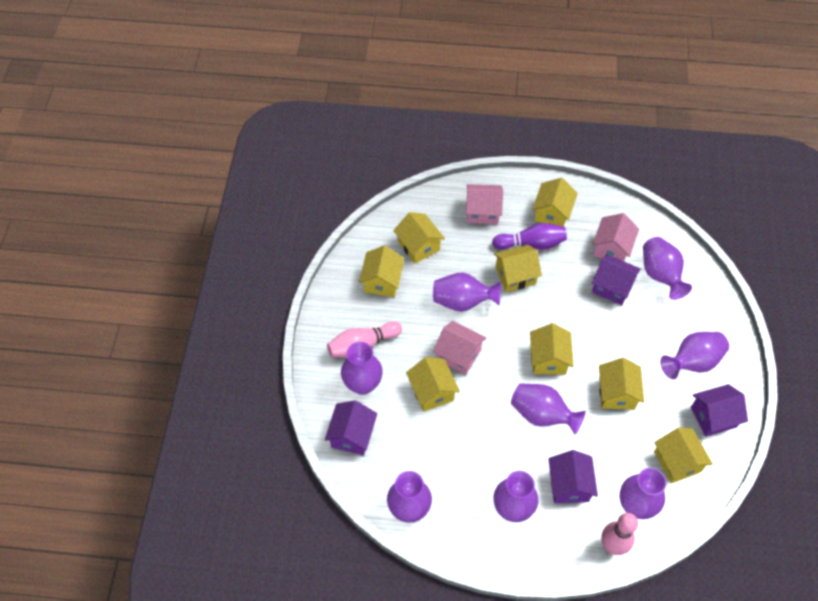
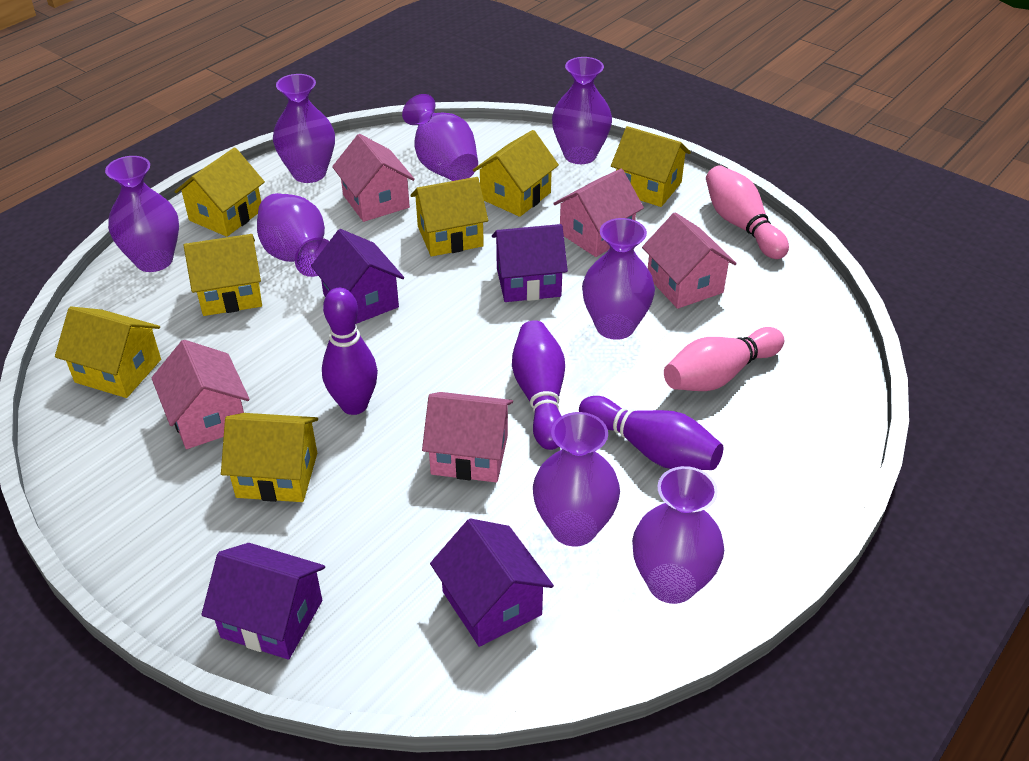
pink house: 3 -> 5
purple bowling pin: 1 -> 3
yellow house: 8 -> 7

